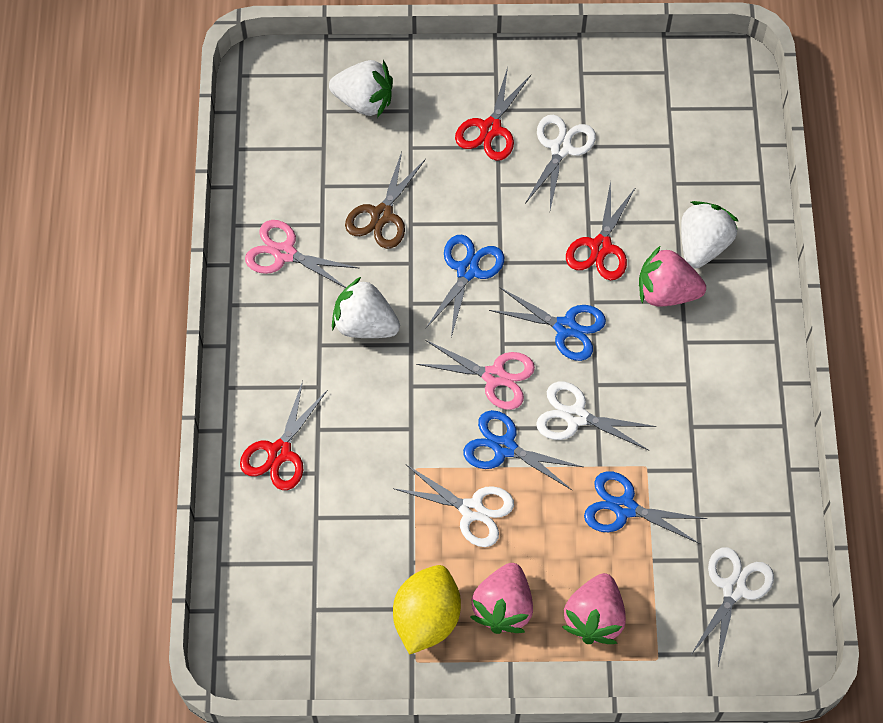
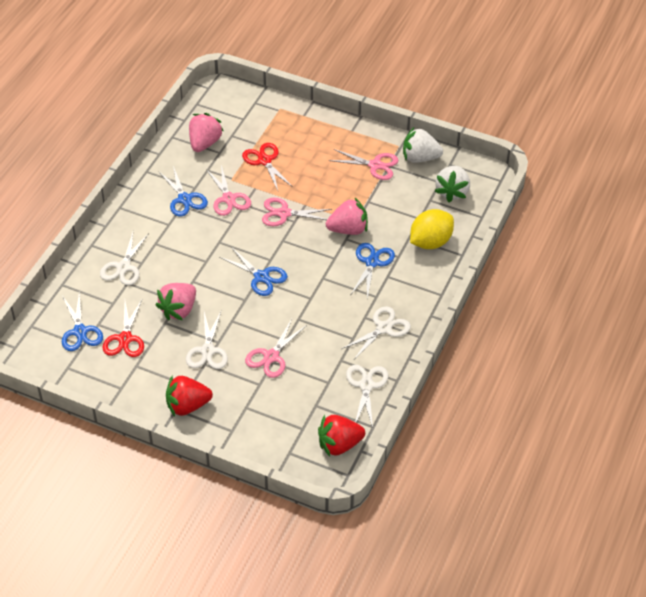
brown scissors: 1 -> 0
pink scissors: 2 -> 4
red scissors: 3 -> 2
red strawberry: 0 -> 2
white strawberry: 3 -> 2

